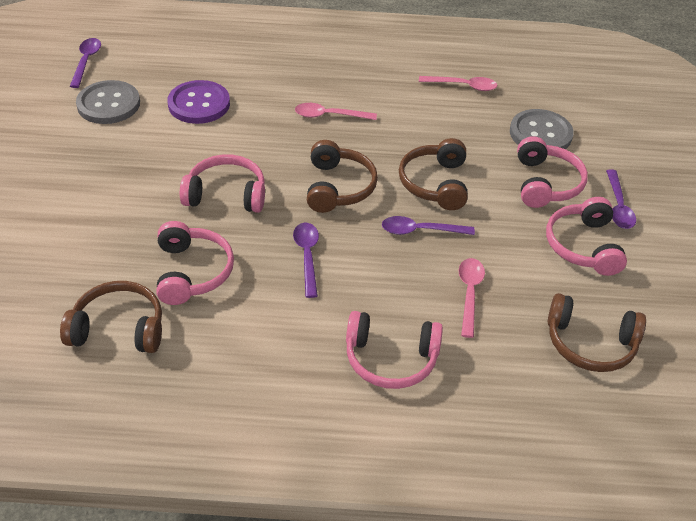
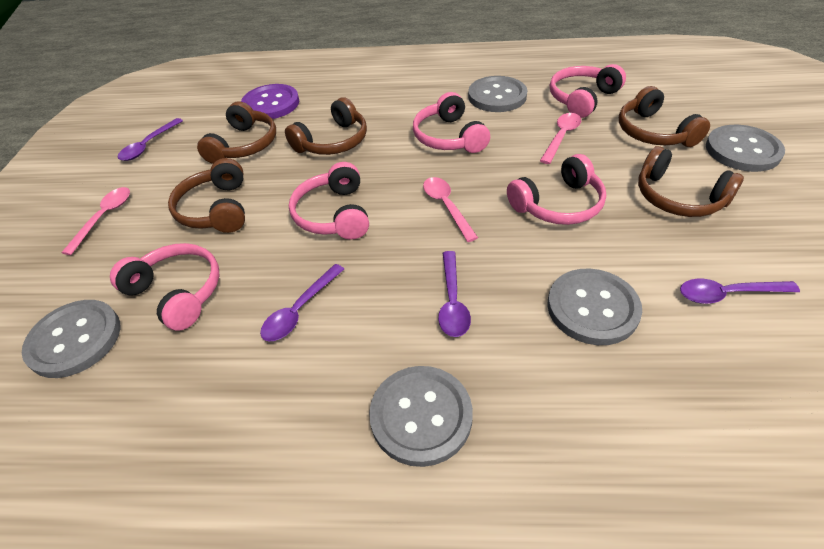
brown headphones: 4 -> 5
grey button: 2 -> 5

